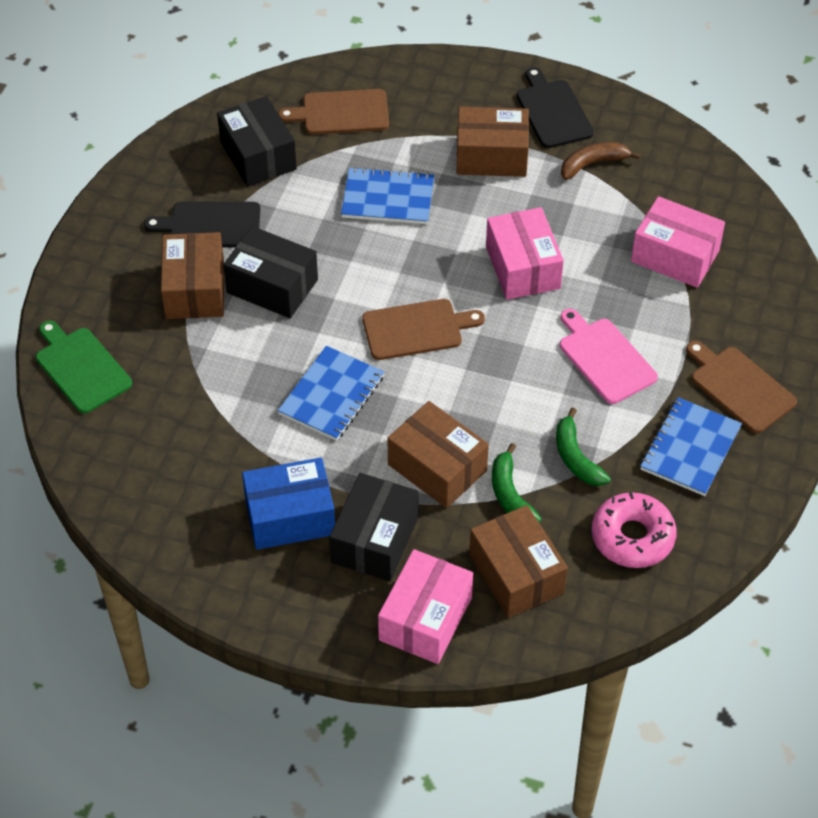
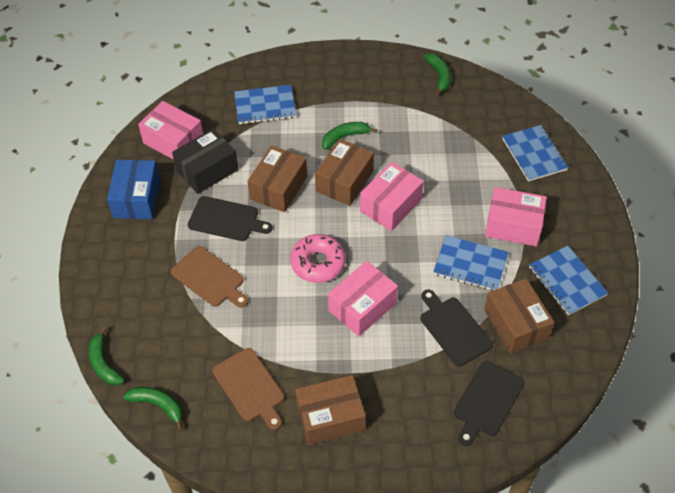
black box: 3 -> 1
black cutting board: 2 -> 3
blue notebook: 3 -> 4
brown banana: 1 -> 0
brown cutting board: 3 -> 2
green banana: 2 -> 4
green cutting board: 1 -> 0
pink box: 3 -> 4
pink cutting board: 1 -> 0

